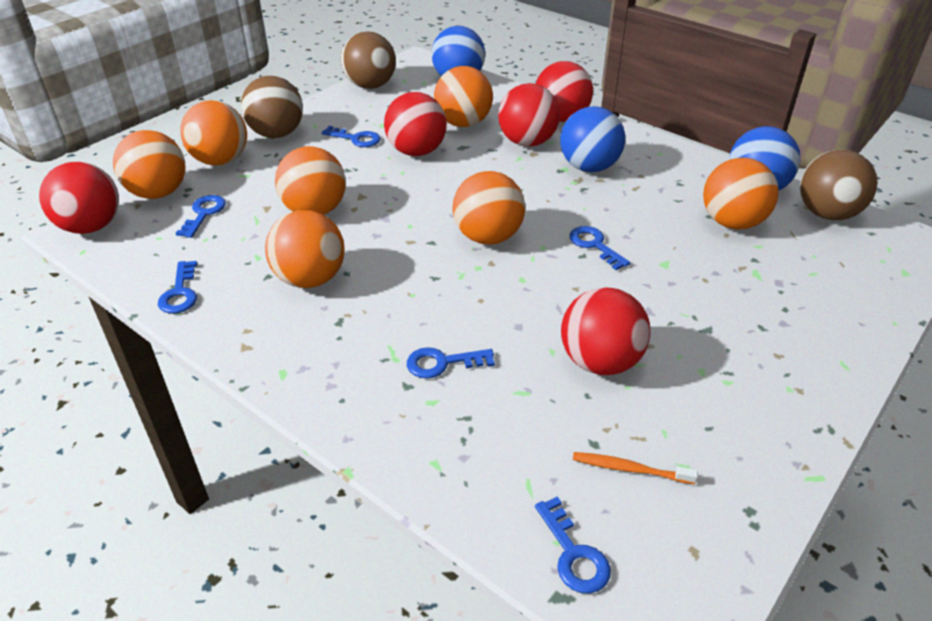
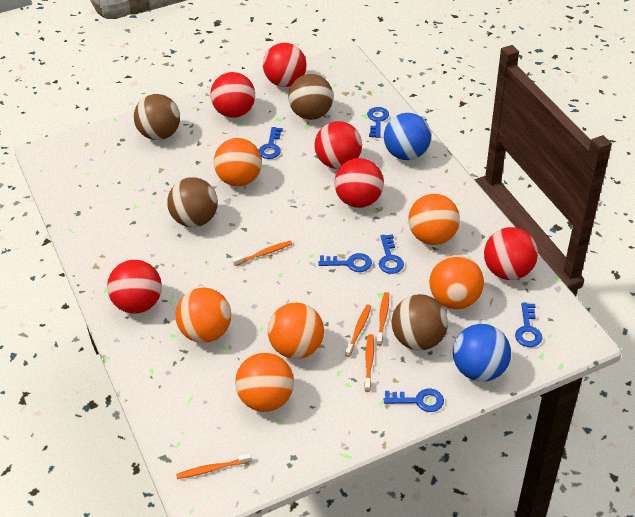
blue ball: 3 -> 2
brown ball: 3 -> 4
orange ball: 7 -> 6
orange toothbrush: 1 -> 5
red ball: 5 -> 6

